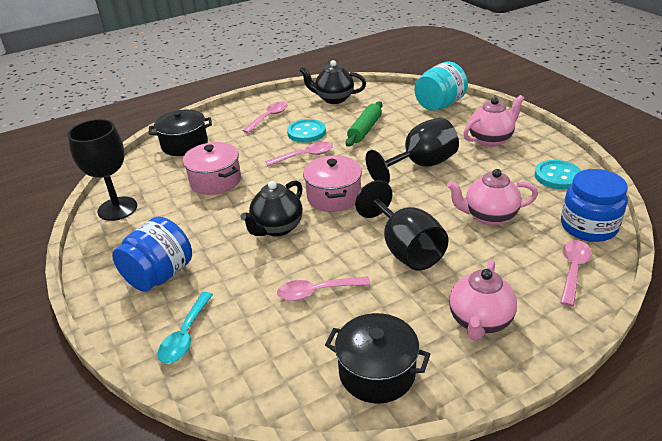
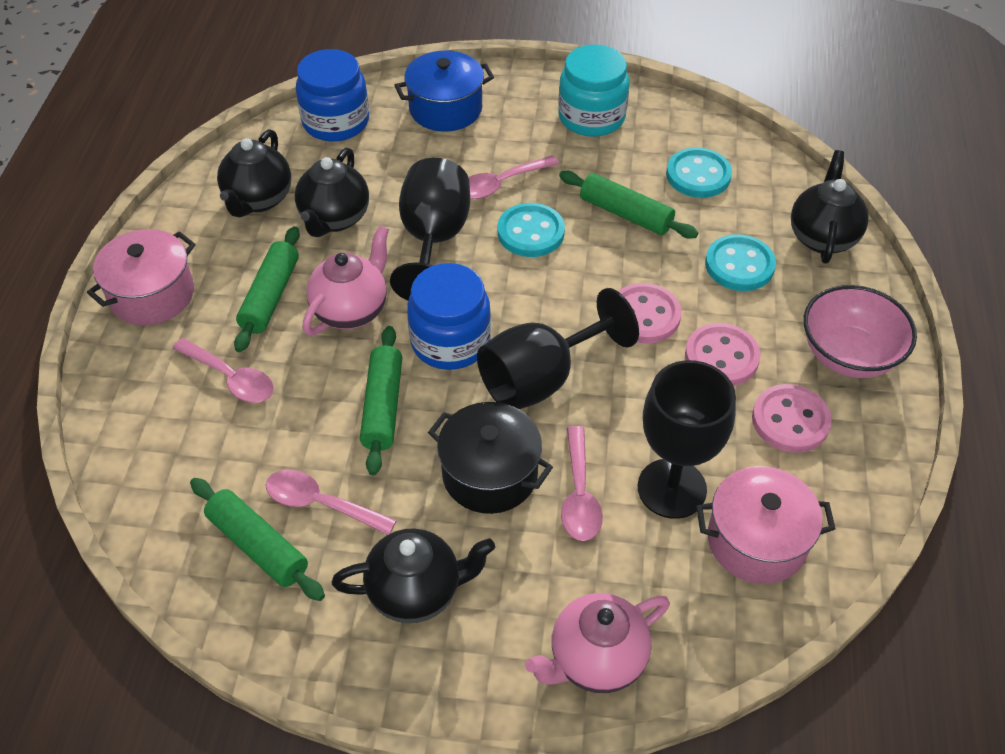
black pot: 2 -> 1
black teapot: 2 -> 4
blue pot: 0 -> 1
green rolling pin: 1 -> 4
pink bowl: 0 -> 1
pink button: 0 -> 3
pink teapot: 3 -> 2
turquoise button: 2 -> 3
turquoise spoon: 1 -> 0

